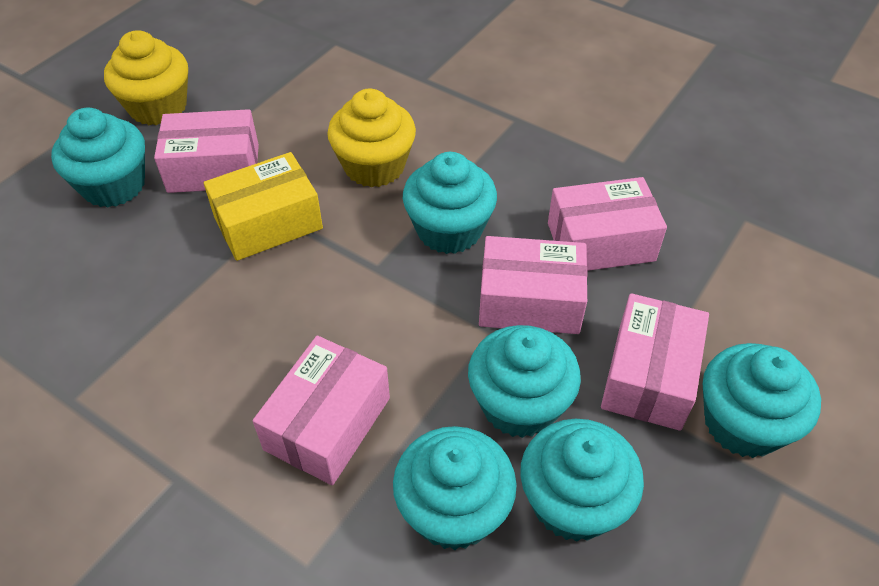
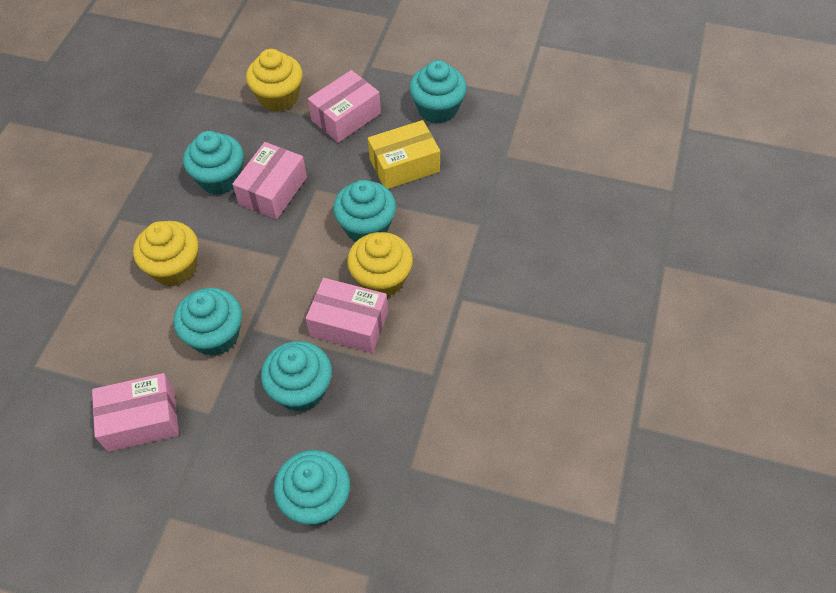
pink box: 5 -> 4
yellow cupcake: 2 -> 3

